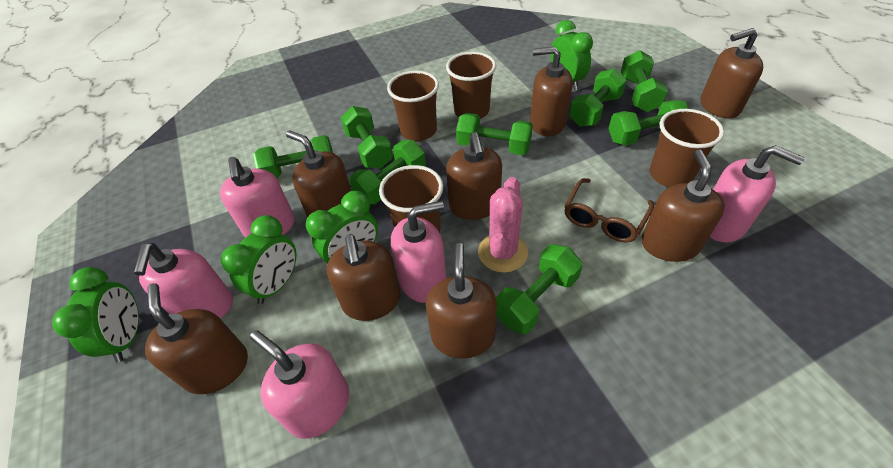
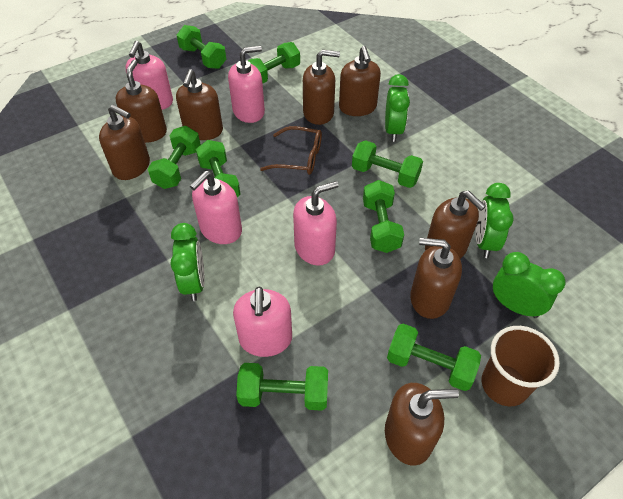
brown cup: 4 -> 1
pink cactus: 1 -> 0

